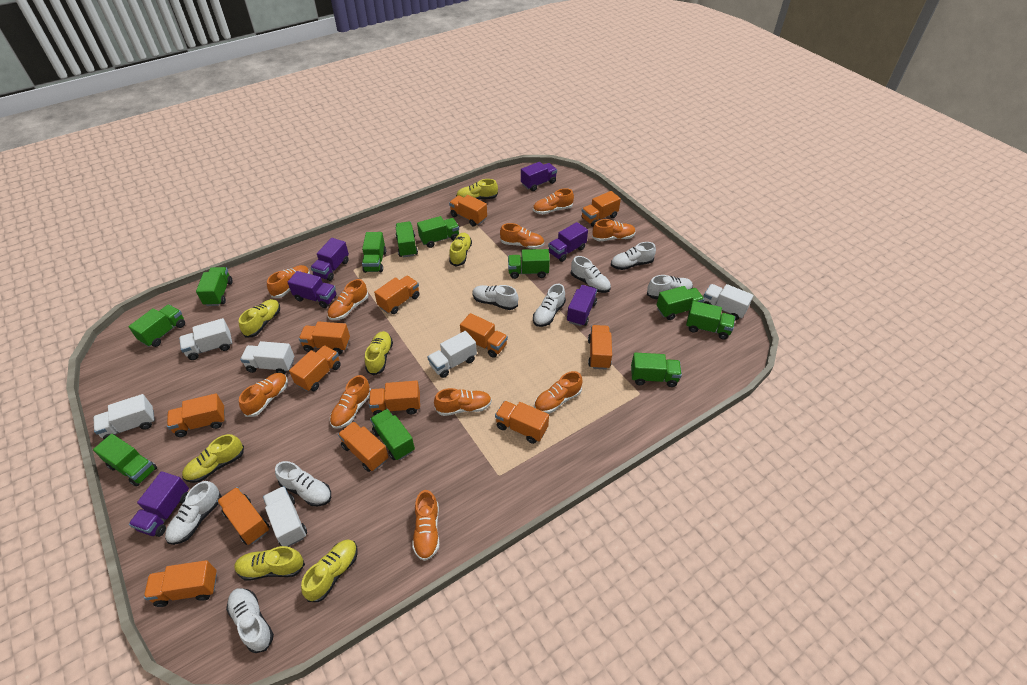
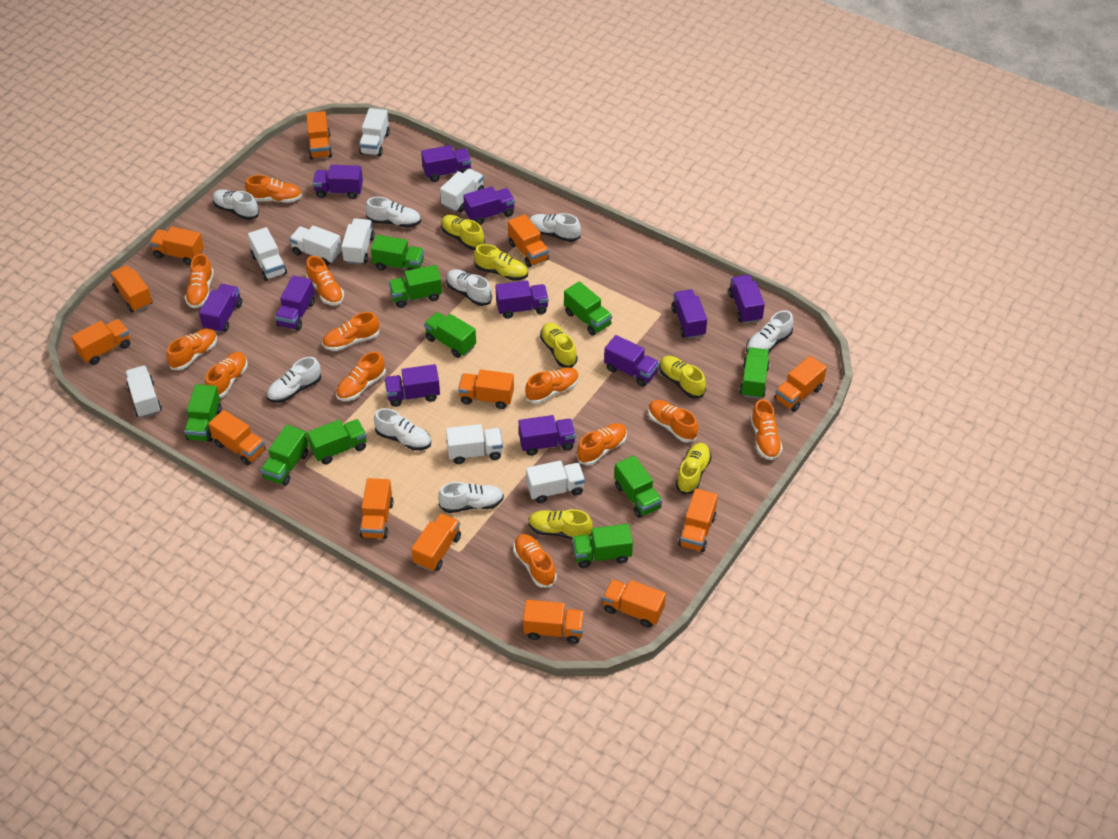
green truck: 11 -> 10
orange shoe: 10 -> 12
purple truck: 6 -> 11
white truck: 6 -> 8
yellow shoe: 7 -> 6

